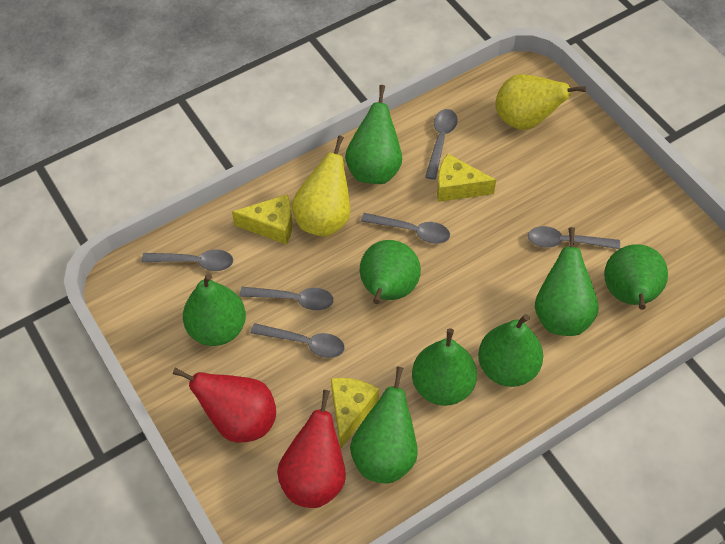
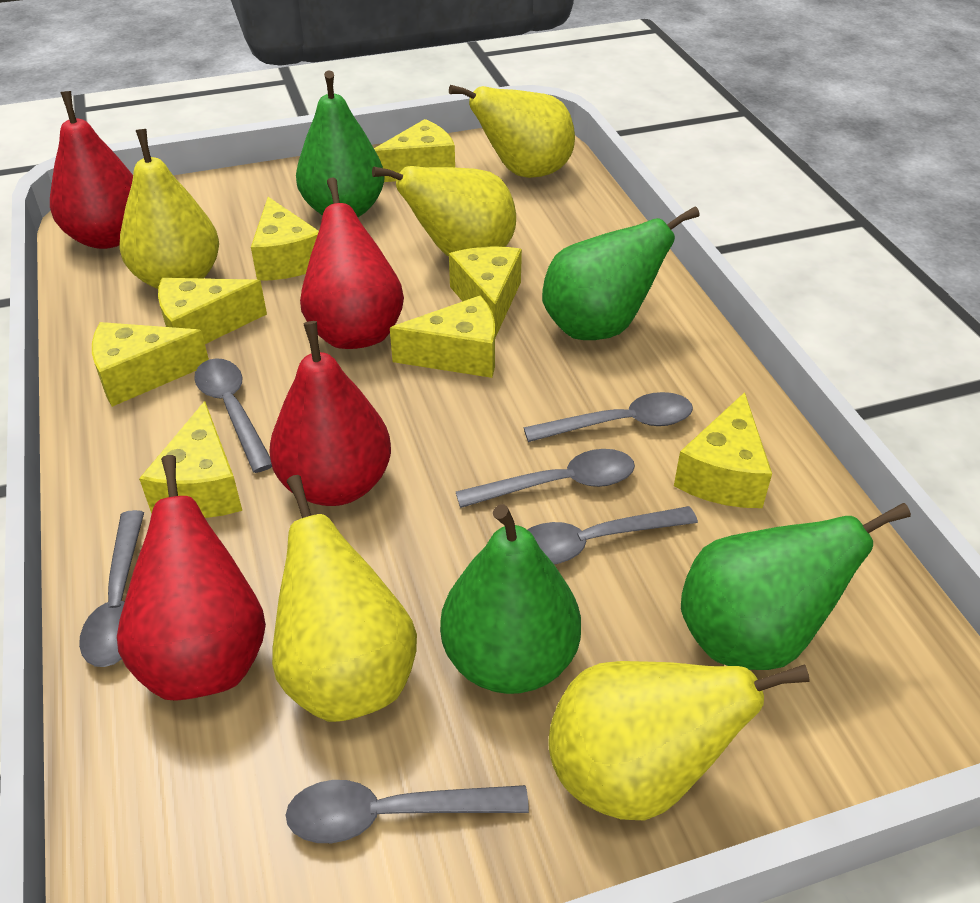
green pear: 8 -> 4
red pear: 2 -> 4
yellow cheese: 3 -> 8
yellow pear: 2 -> 5

